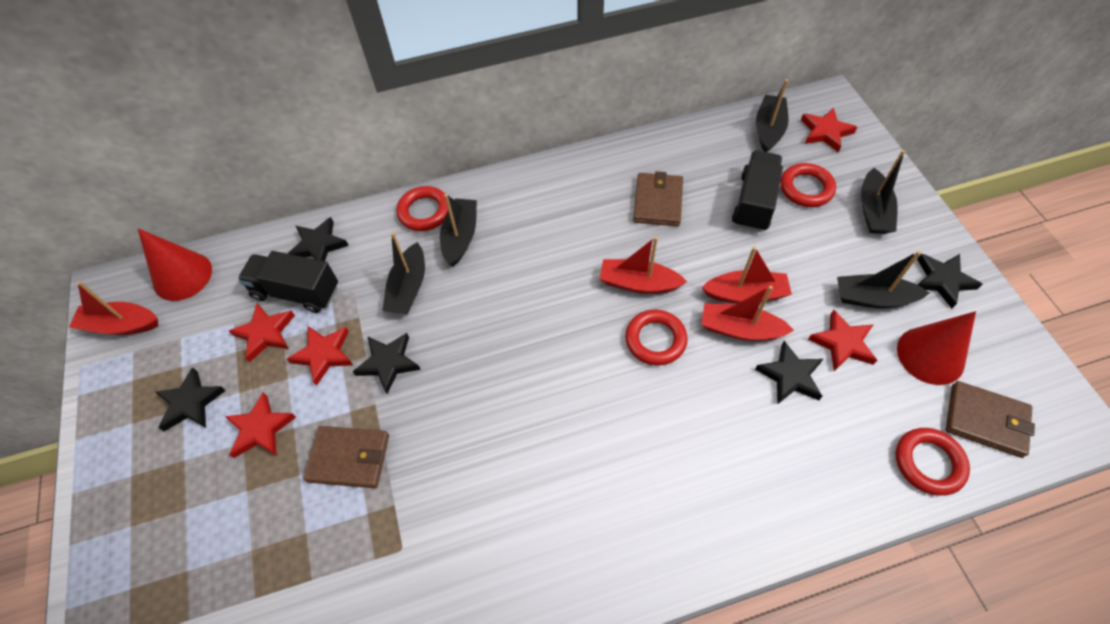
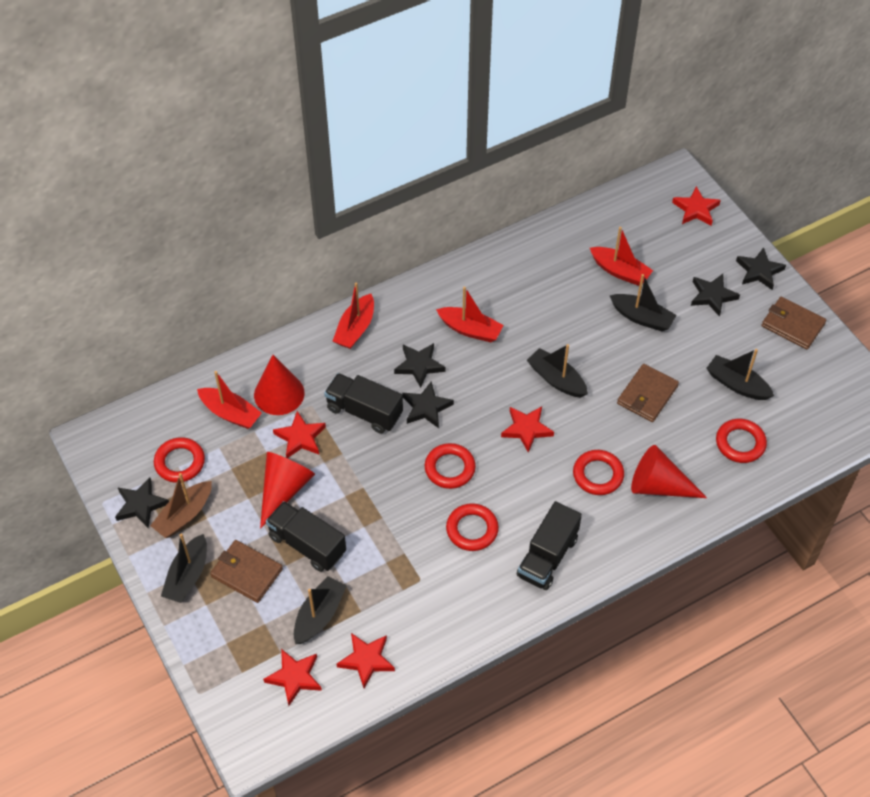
black truck: 2 -> 3
brown boat: 0 -> 1
red cone: 2 -> 3
red ring: 4 -> 5

